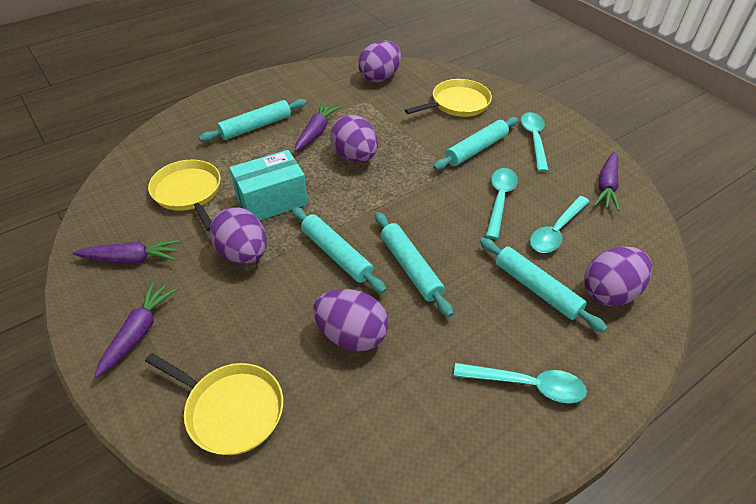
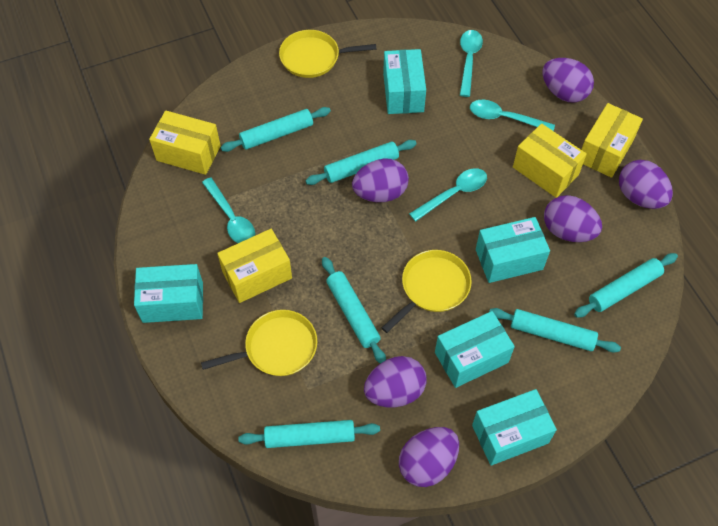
purple carrot: 4 -> 0
purple egg: 5 -> 6
turquoise box: 1 -> 5
turquoise rolling pin: 5 -> 6
yellow box: 0 -> 4

